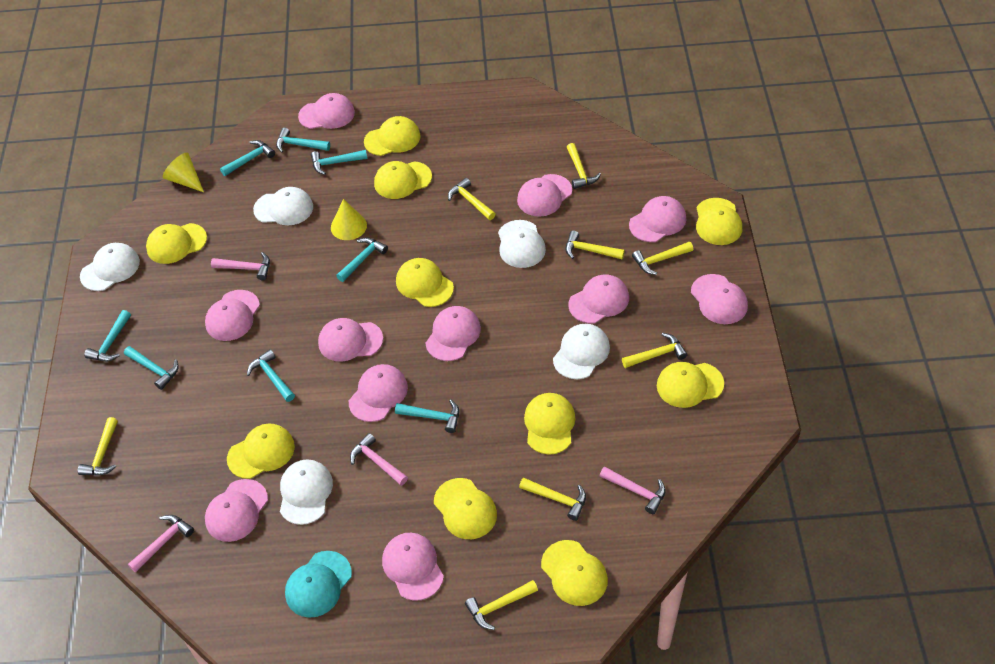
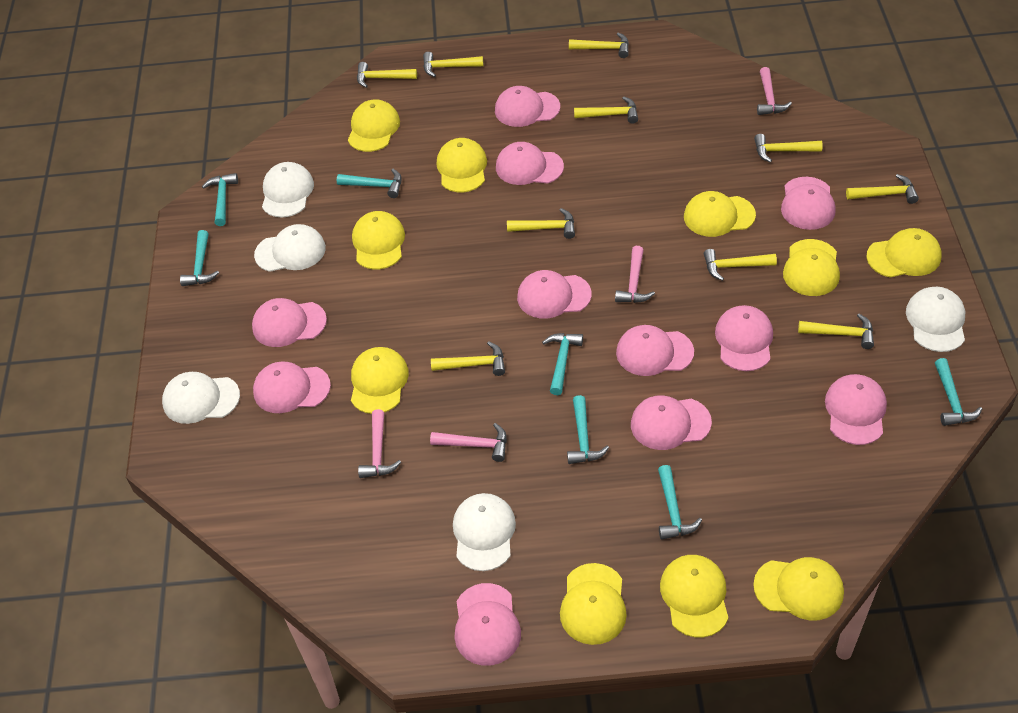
turquoise cap: 1 -> 0
turquoise hammer: 8 -> 7
yellow cone: 2 -> 0
yellow hammer: 8 -> 10

